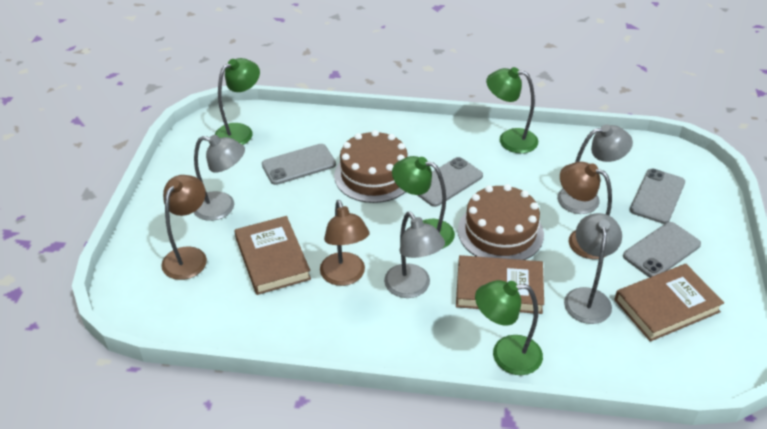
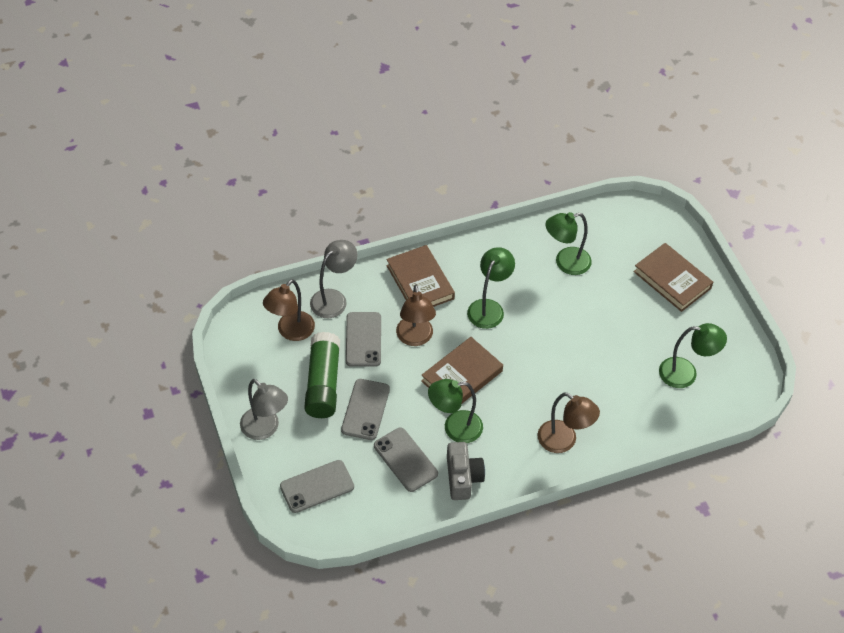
brown cake: 2 -> 0
green glue stick: 0 -> 1
grey camera: 0 -> 1
grey lamp: 4 -> 2

